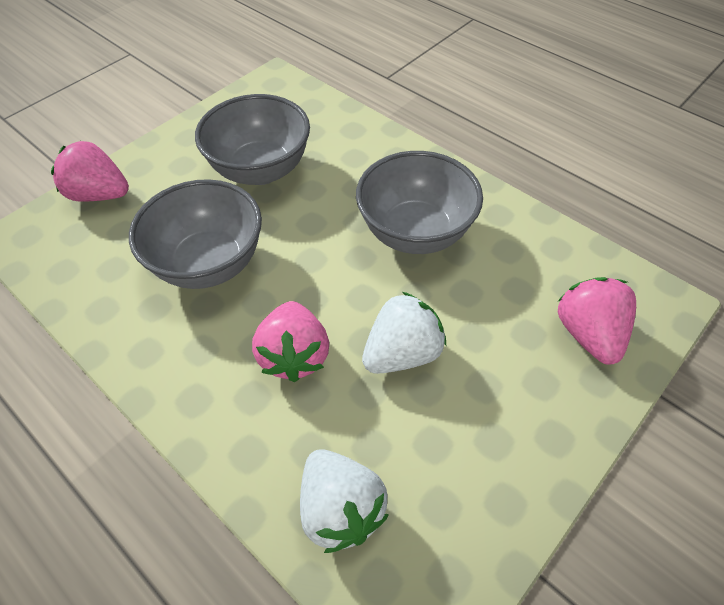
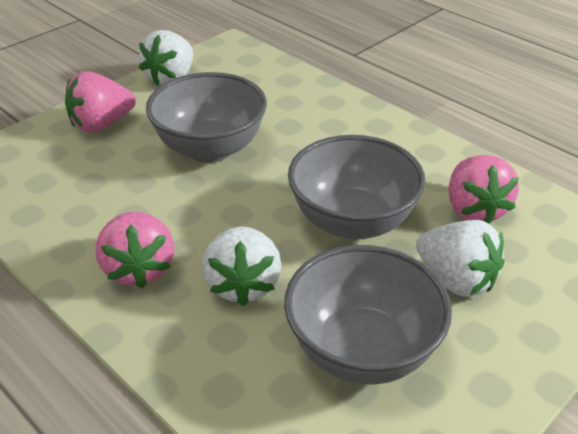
white strawberry: 2 -> 3

